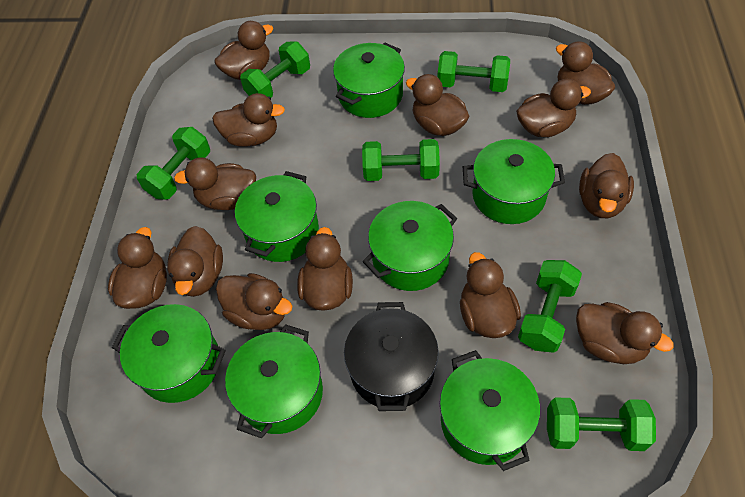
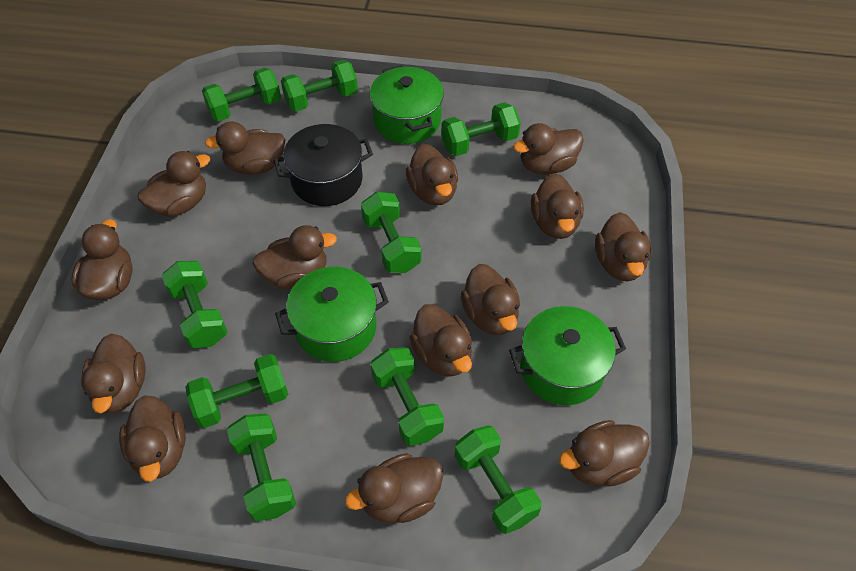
brown duck: 13 -> 14
green dumbbell: 6 -> 9
green pot: 7 -> 3

